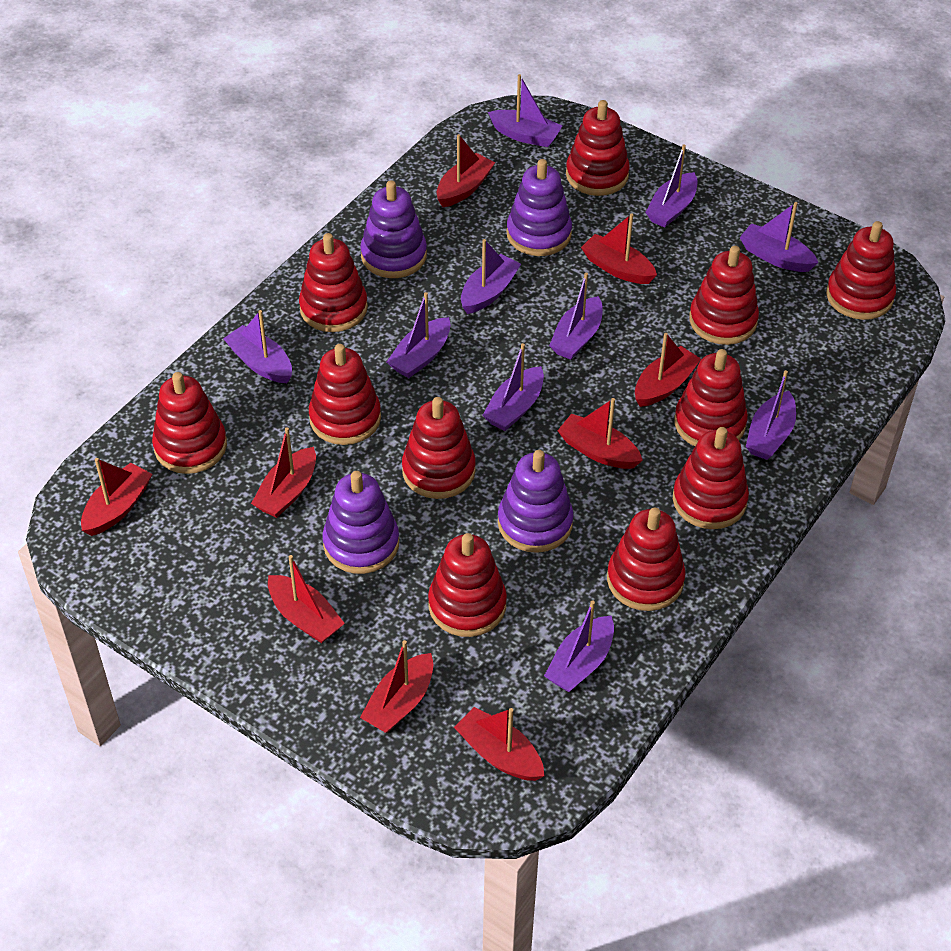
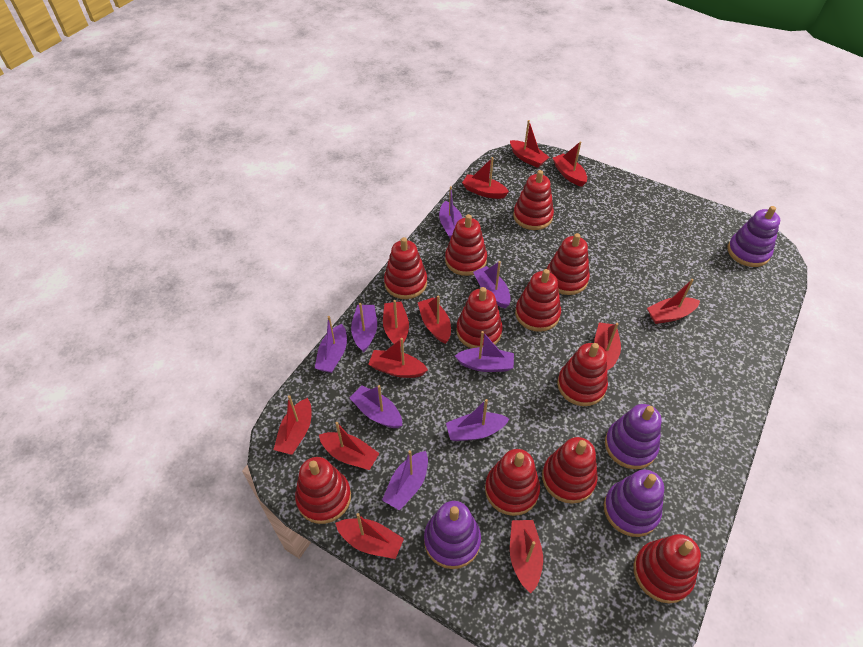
purple boat: 10 -> 8
red boat: 9 -> 12

